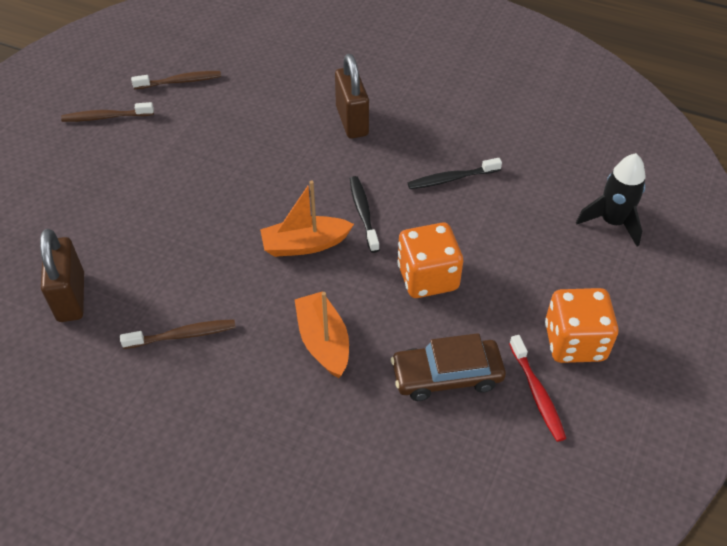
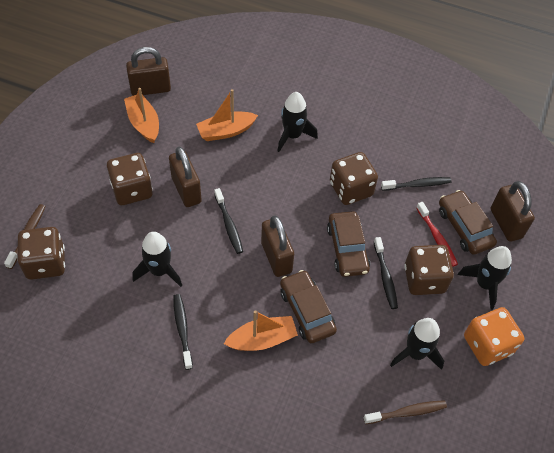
black rocket: 1 -> 4
black toothbrush: 2 -> 4
brown car: 1 -> 3
brown dice: 0 -> 4
brown padlock: 2 -> 4
brown toothbrush: 3 -> 2
orange boat: 2 -> 3
orange dice: 2 -> 1

